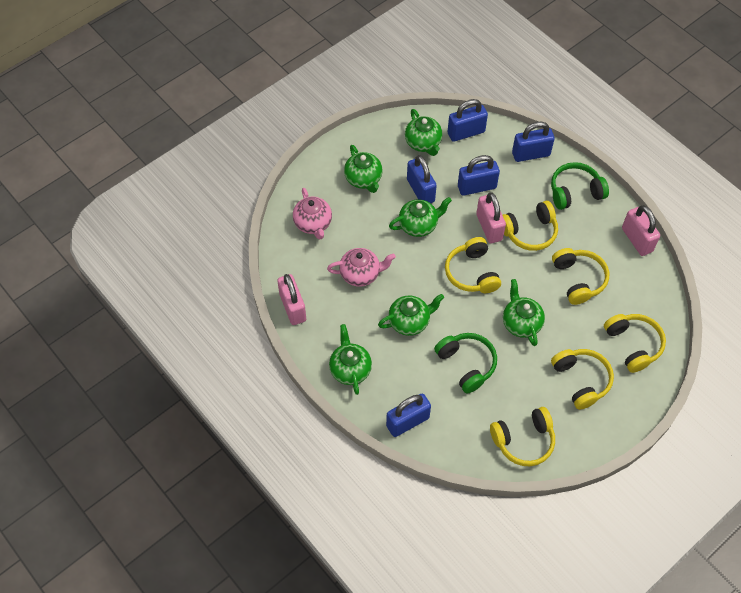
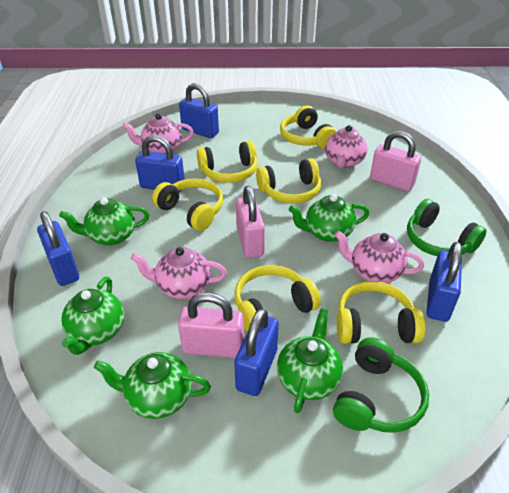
green teapot: 6 -> 5
pink teapot: 2 -> 4

